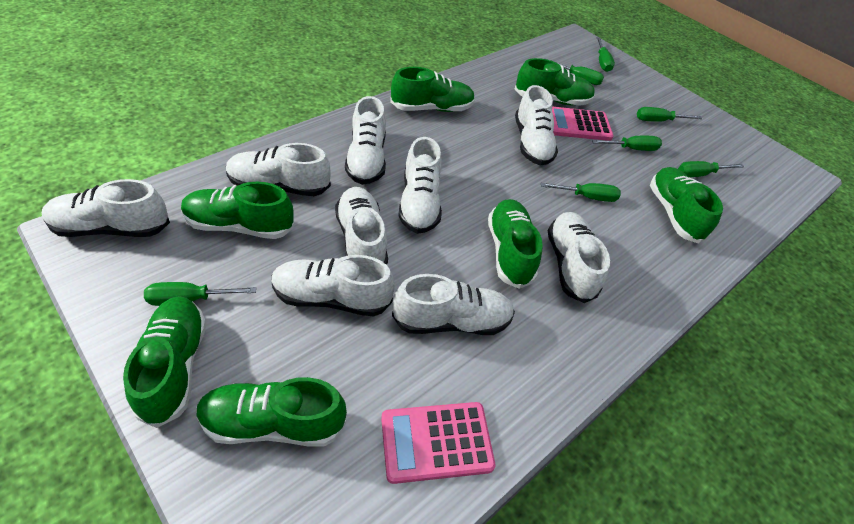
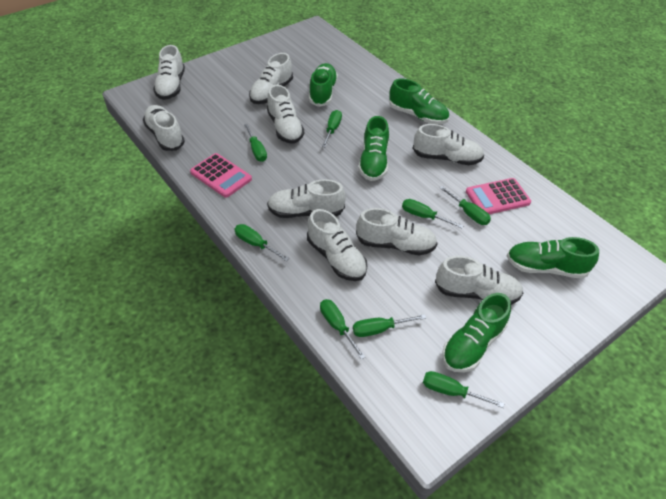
green screwdriver: 7 -> 8
green shoe: 7 -> 5

